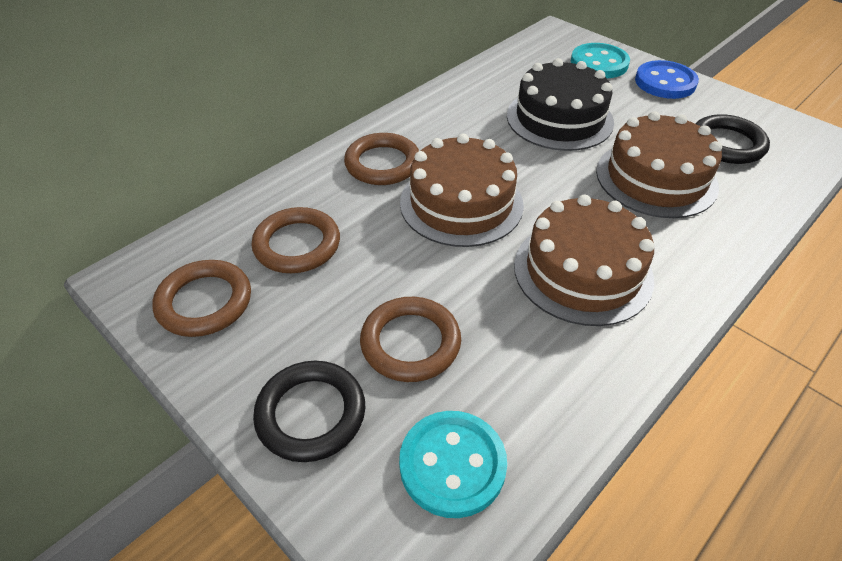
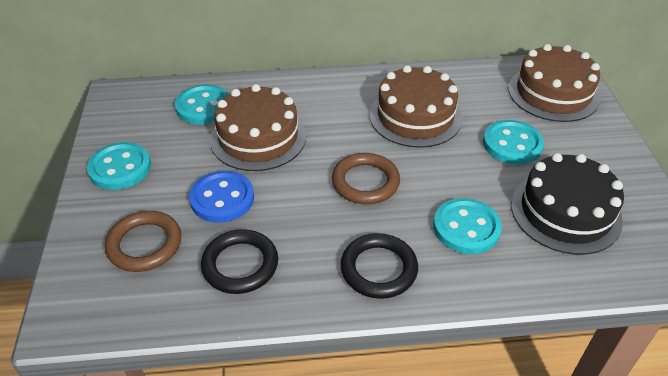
brown ring: 4 -> 2
turquoise button: 2 -> 4

